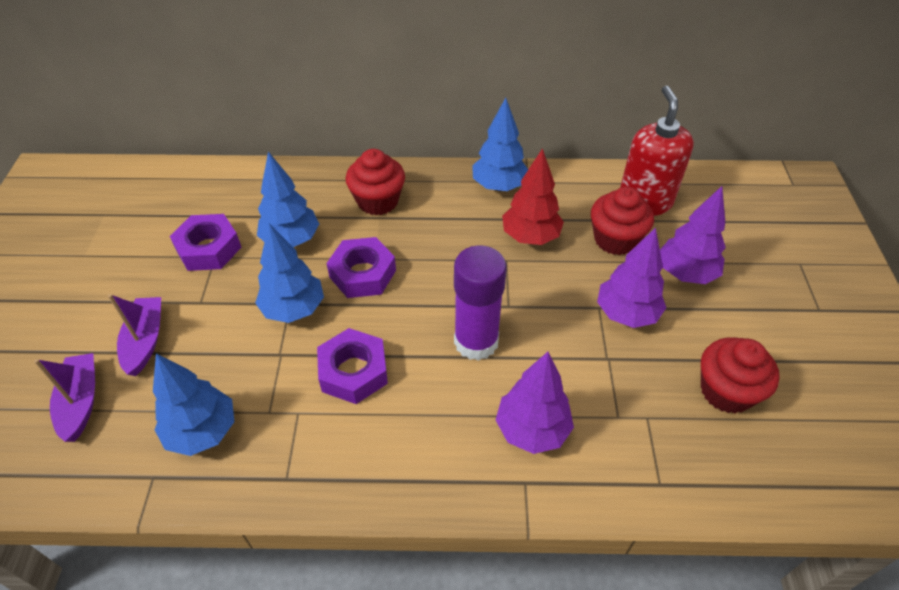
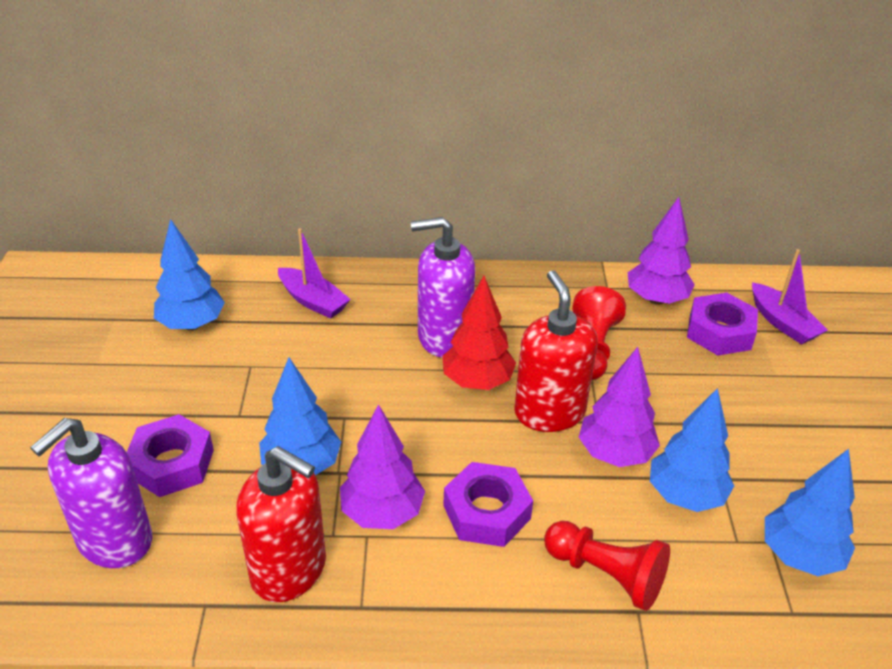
purple glue stick: 1 -> 0
purple soap dispenser: 0 -> 2
red cupcake: 3 -> 0
red pawn: 0 -> 2
red soap dispenser: 1 -> 2

